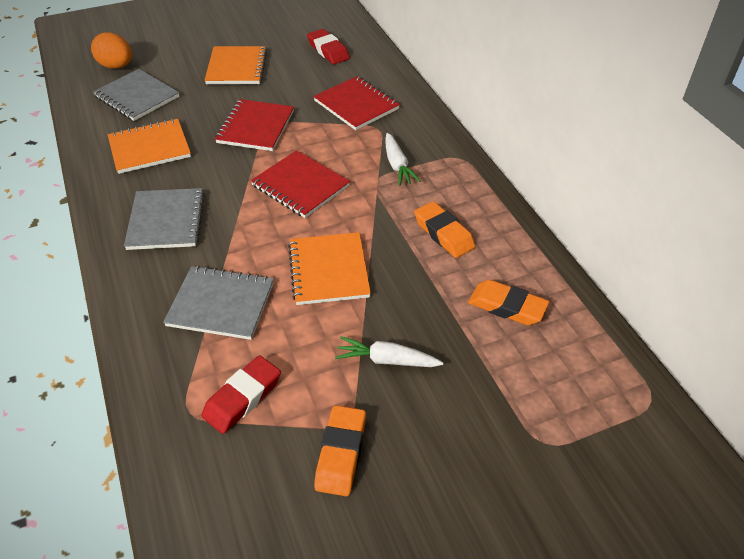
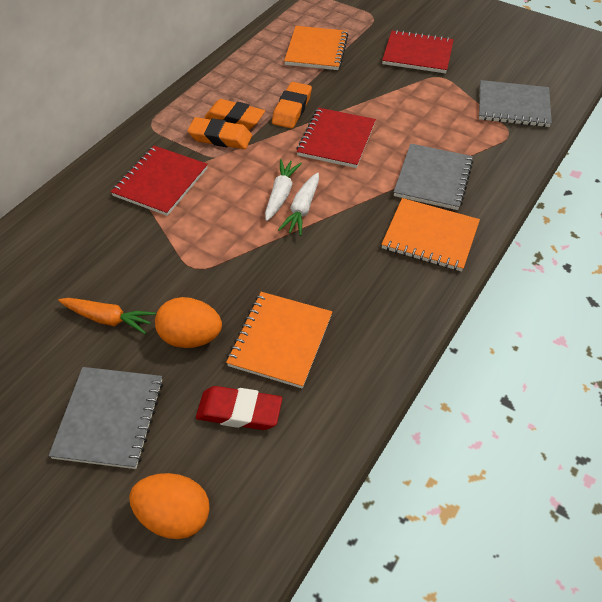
orange carrot: 0 -> 1
orange egg: 1 -> 2
red eraser: 2 -> 1

